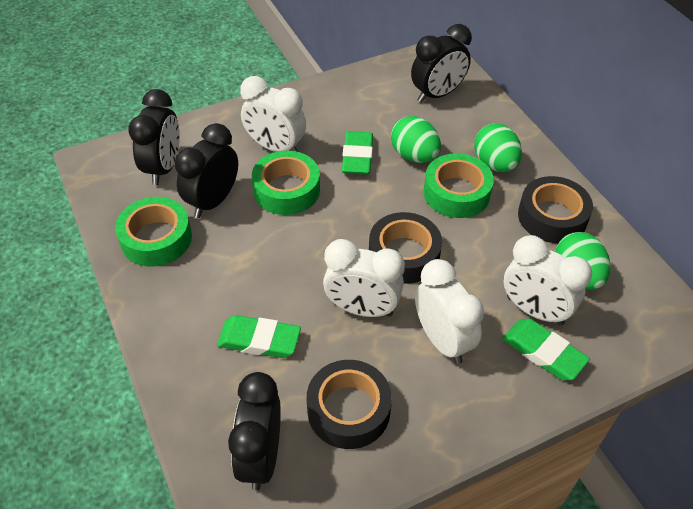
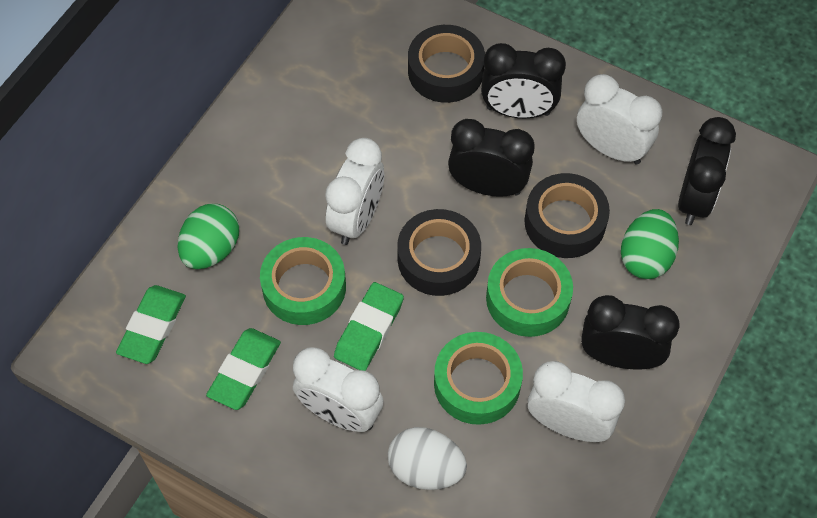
green egg: 3 -> 2
white egg: 0 -> 1

